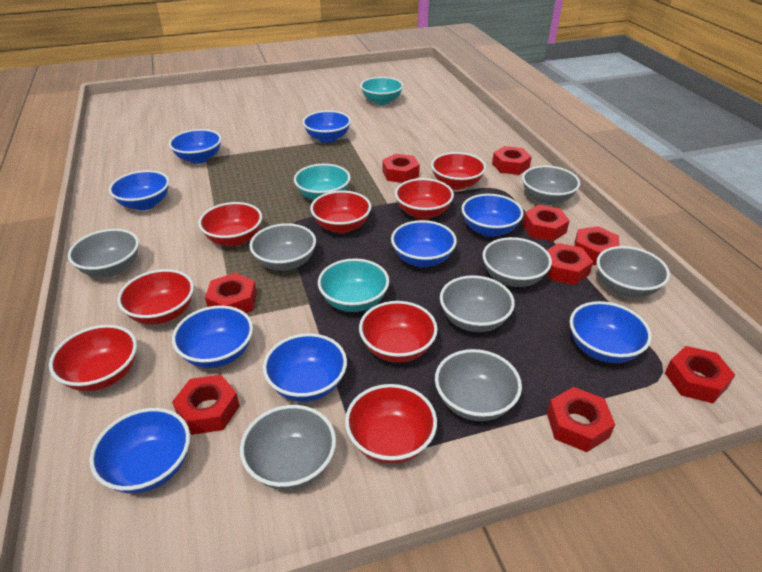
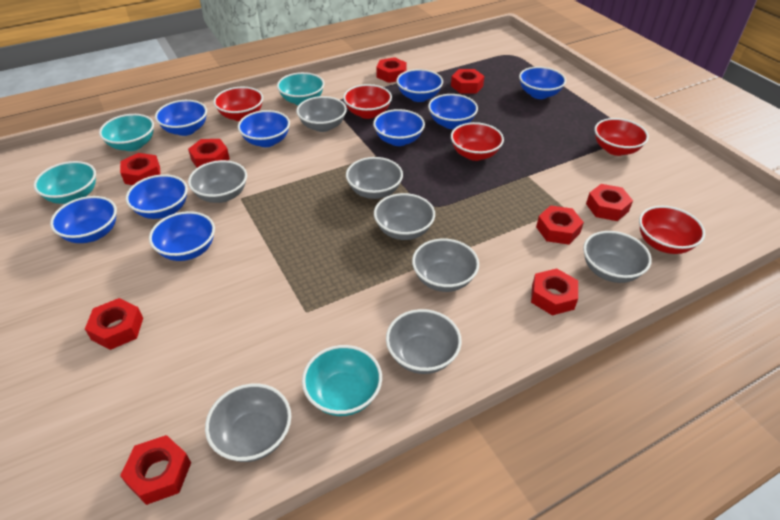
red bowl: 8 -> 5
turquoise bowl: 3 -> 4

